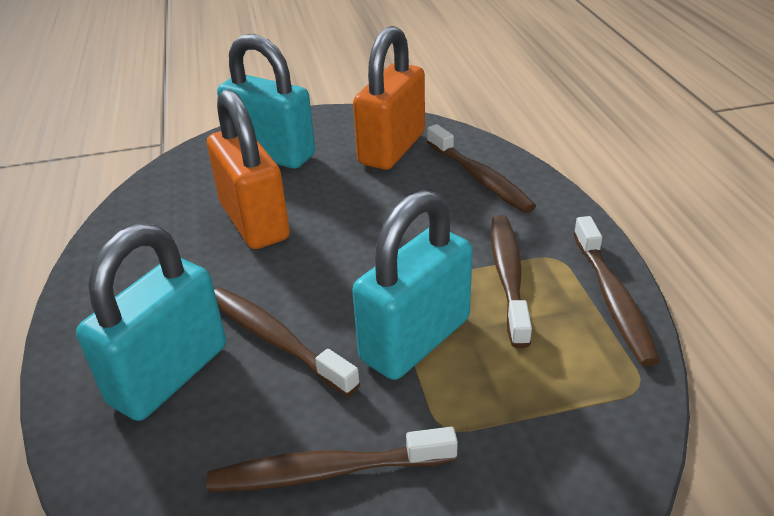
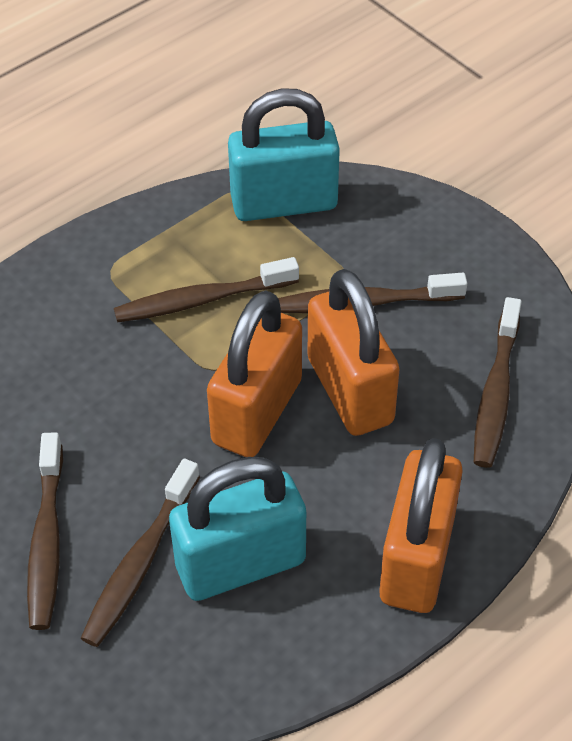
orange padlock: 2 -> 3
turquoise padlock: 3 -> 2

